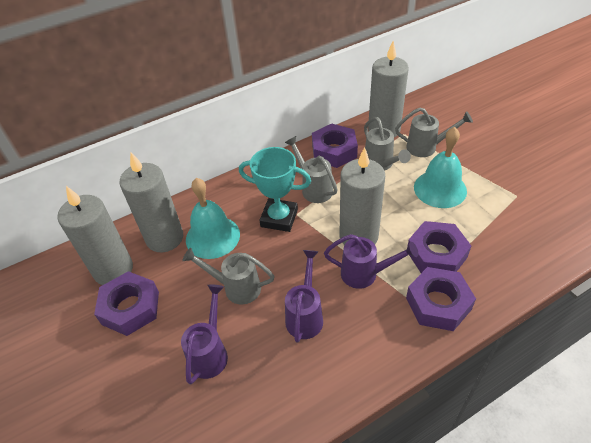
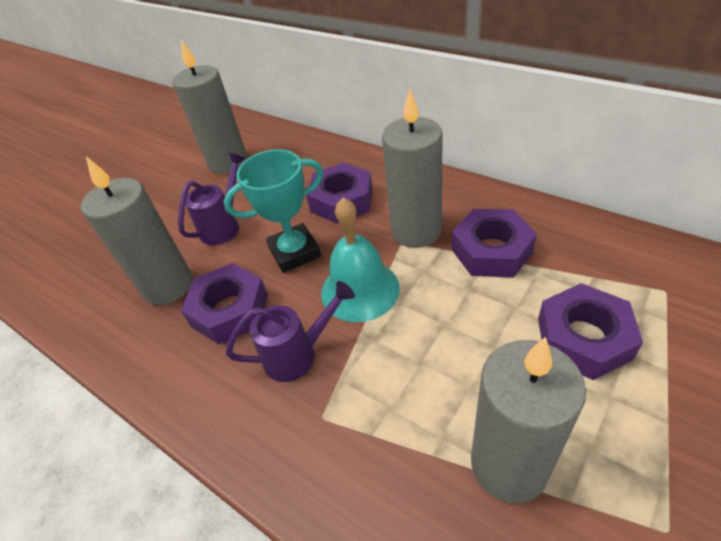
grey watering can: 4 -> 0
purple watering can: 3 -> 2
turquoise bell: 2 -> 1

